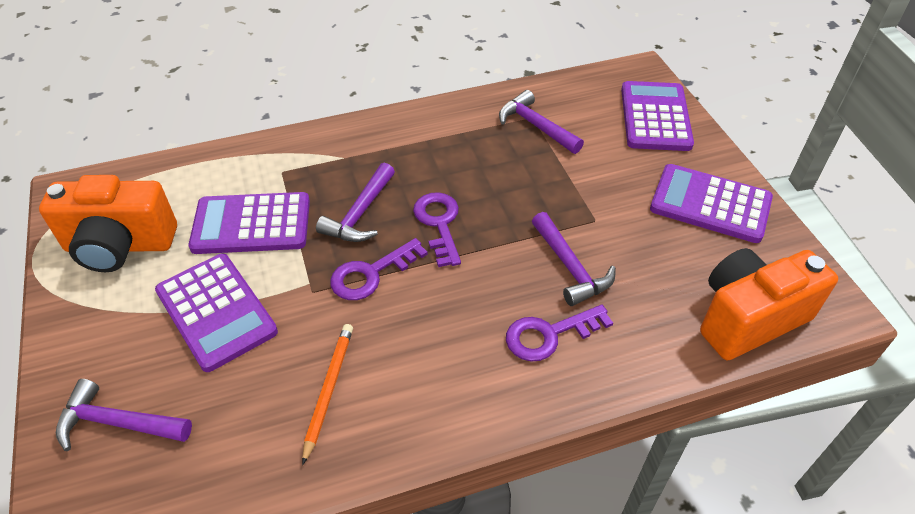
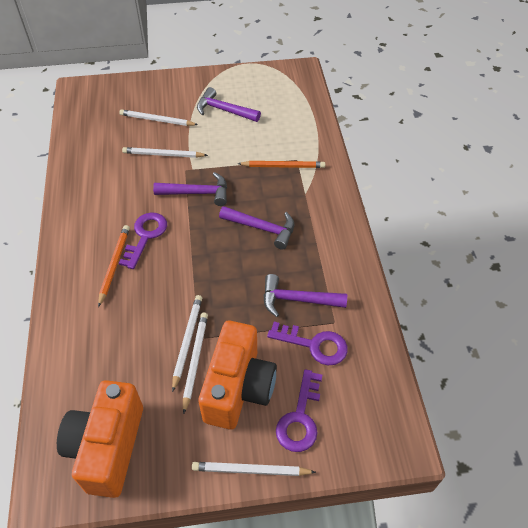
orange pencil: 1 -> 2
purple calculator: 4 -> 0
white pencil: 0 -> 5

